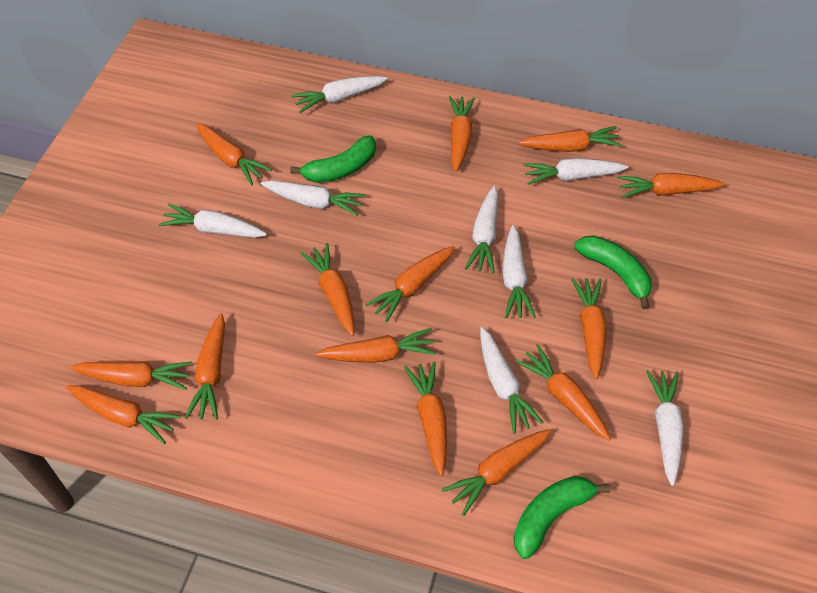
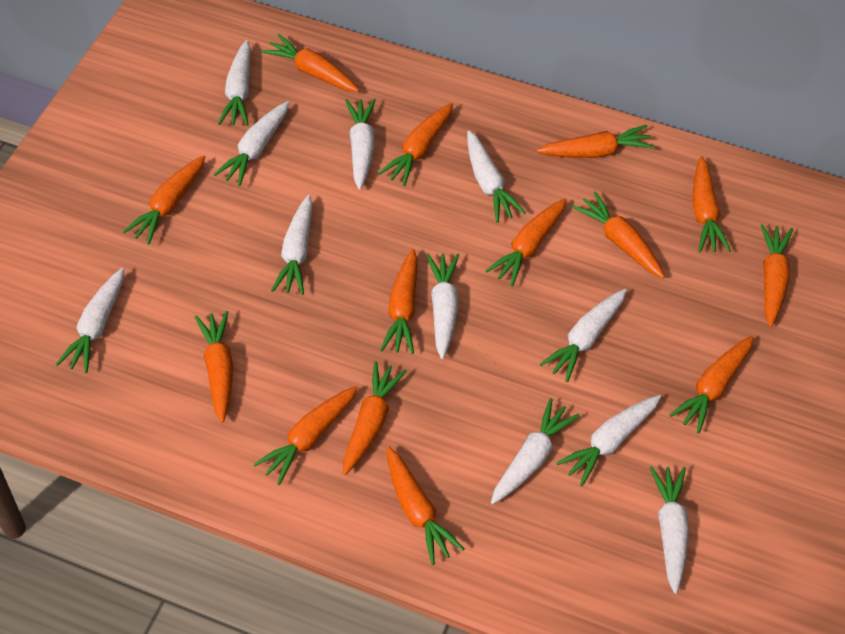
green banana: 3 -> 0
white carrot: 8 -> 11

